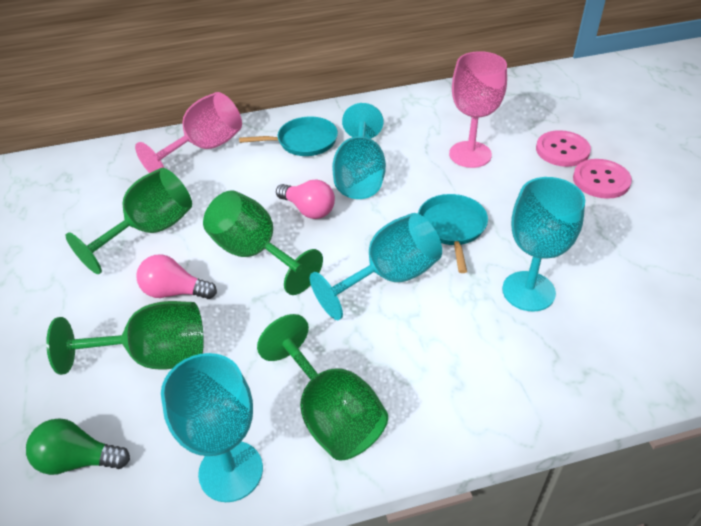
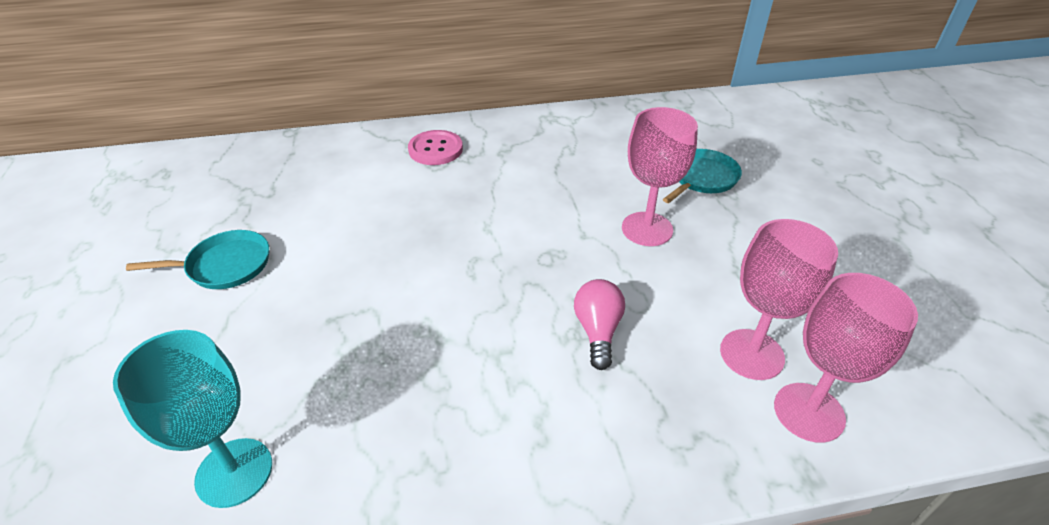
green goblet: 4 -> 0
green light bulb: 1 -> 0
pink button: 2 -> 1
pink goblet: 2 -> 3
pink light bulb: 2 -> 1
turquoise goblet: 4 -> 1

